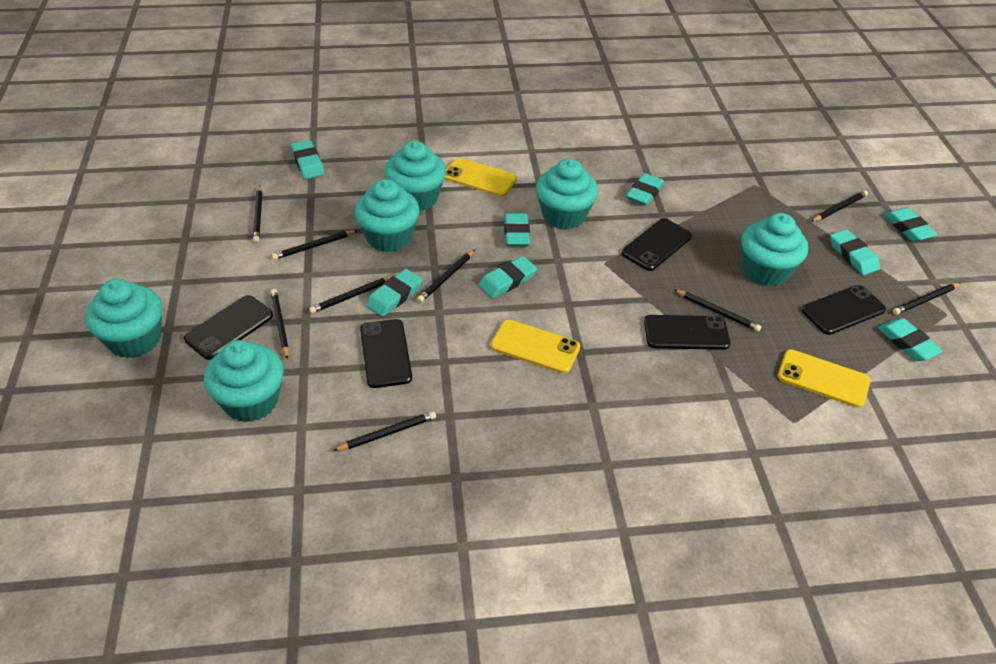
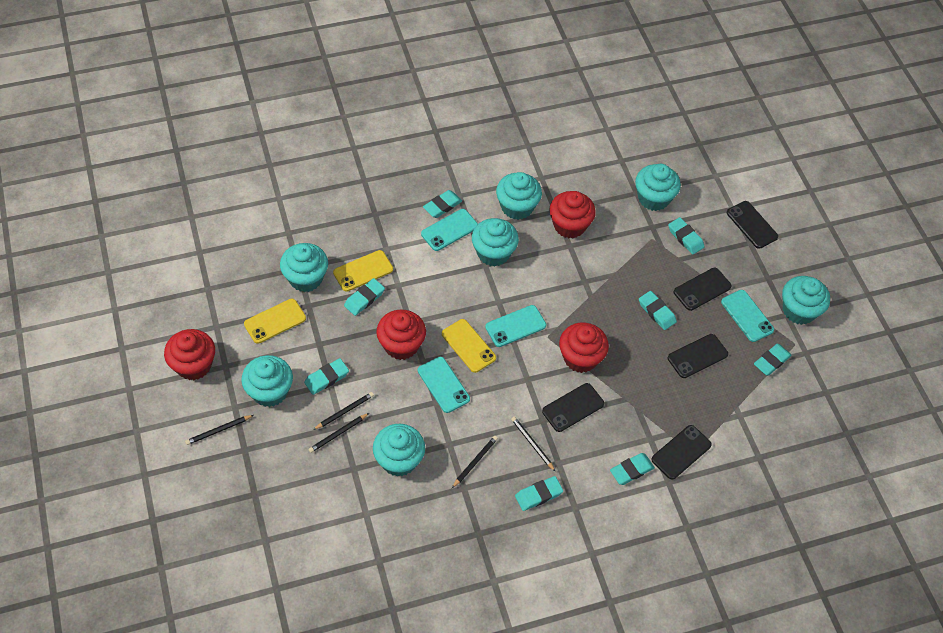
black pencil: 9 -> 5
red cupcake: 0 -> 4
turquoise cupcake: 6 -> 7
turquoise phone: 0 -> 4

